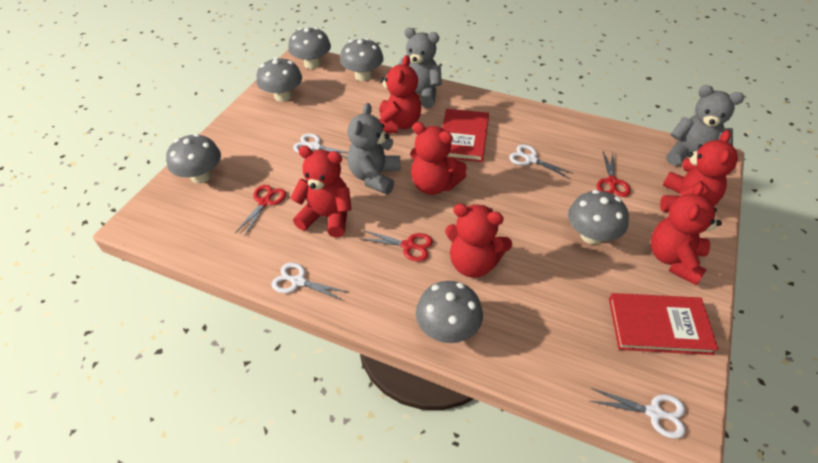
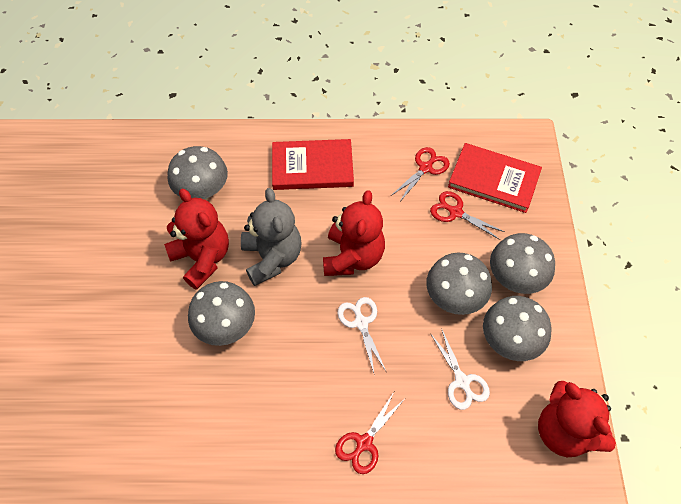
grey mushroom: 6 -> 5
grey teddy bear: 3 -> 1
red teddy bear: 6 -> 3
white scissors: 4 -> 2

